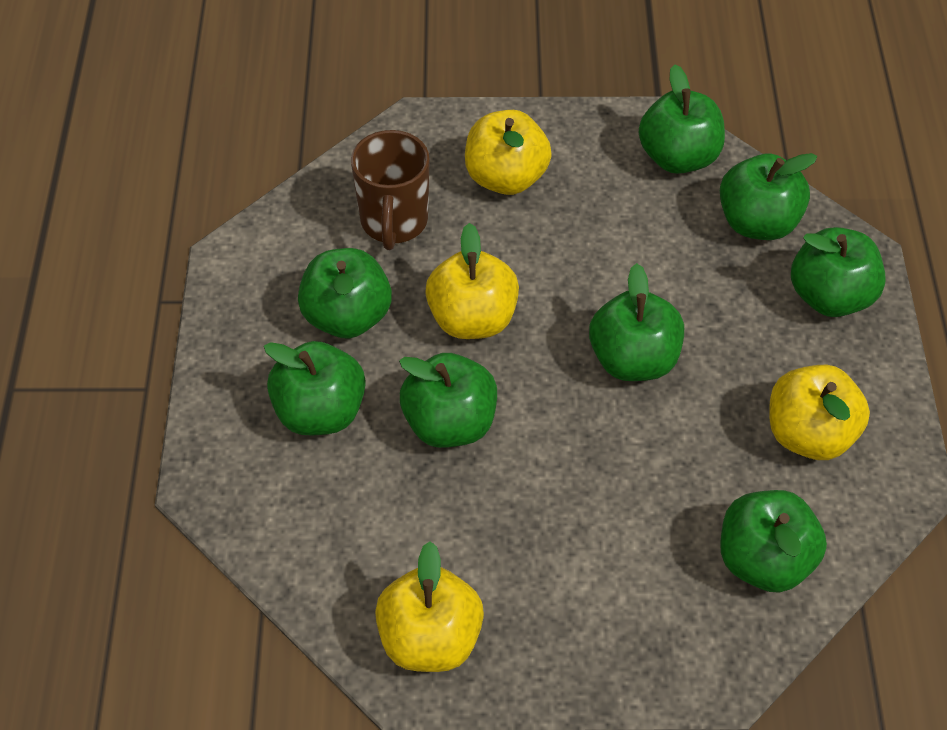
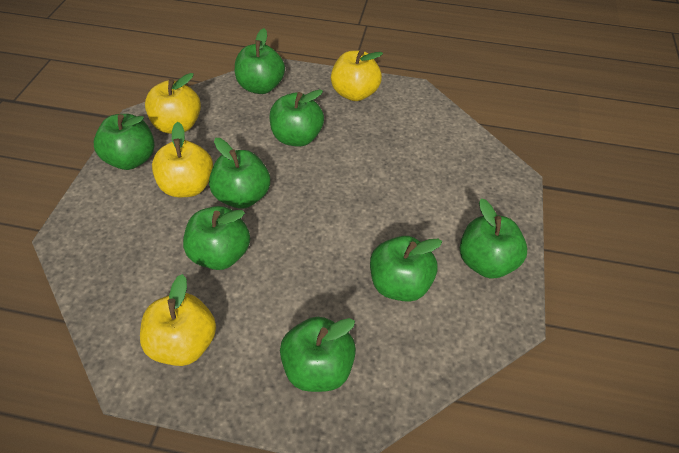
brown mug: 1 -> 0

